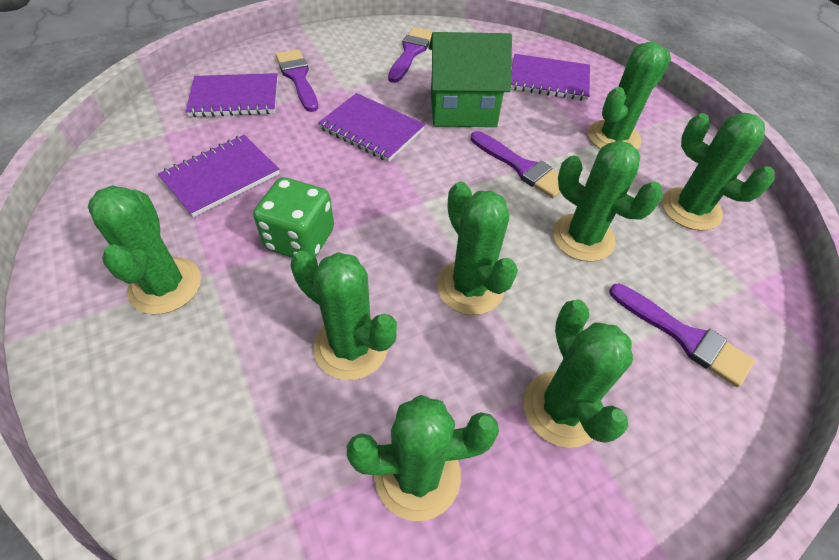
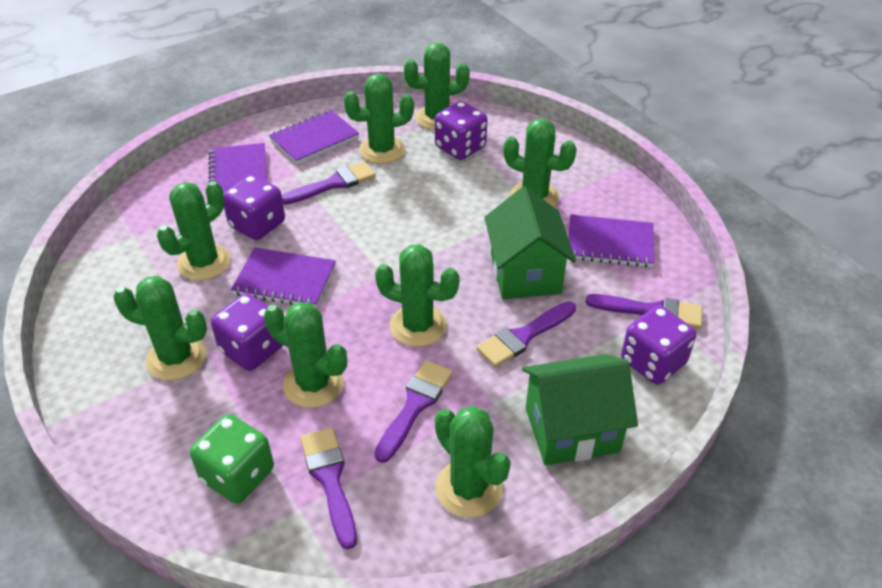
green house: 1 -> 2
purple brush: 4 -> 5
purple dice: 0 -> 4

